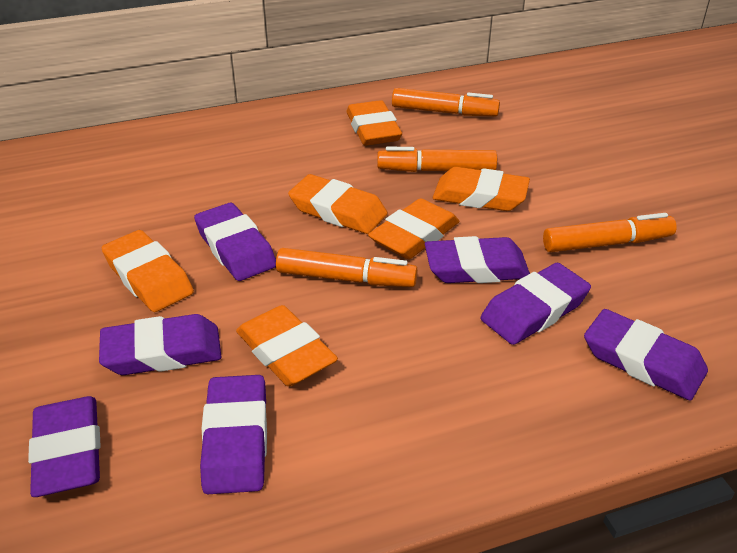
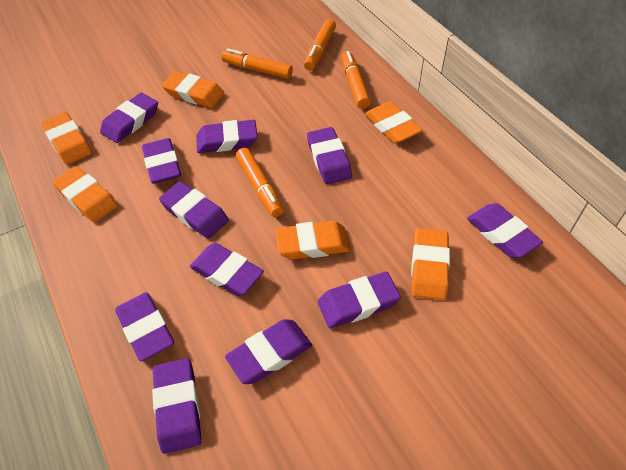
purple eraser: 7 -> 11

